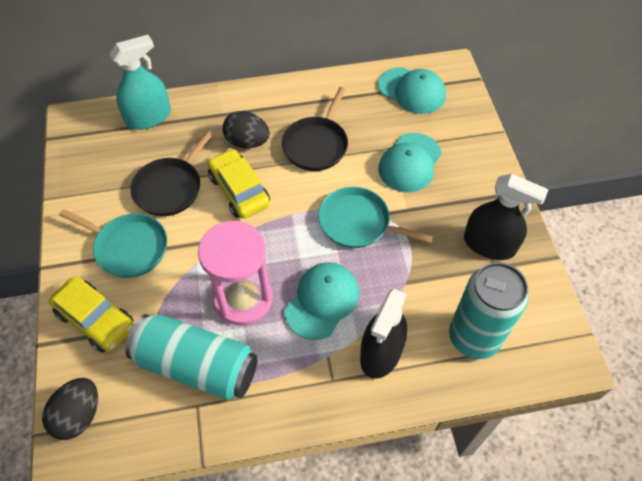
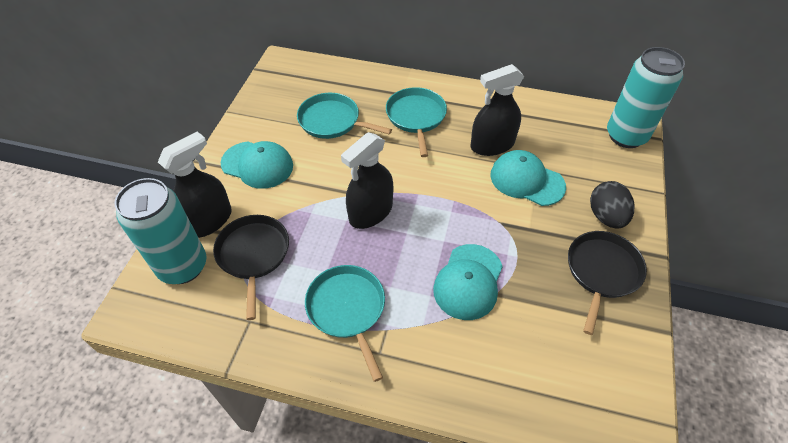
black egg: 2 -> 1
black spray bottle: 2 -> 3
pink hourglass: 1 -> 0
turquoise pan: 2 -> 3
turquoise spray bottle: 1 -> 0
yellow car: 2 -> 0

